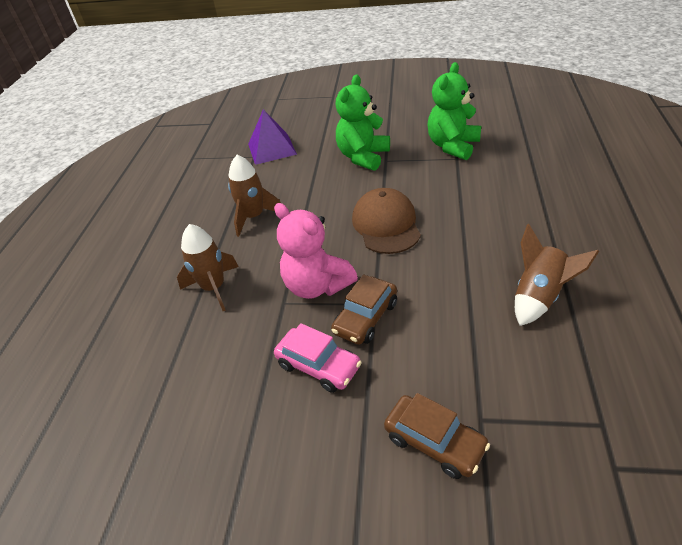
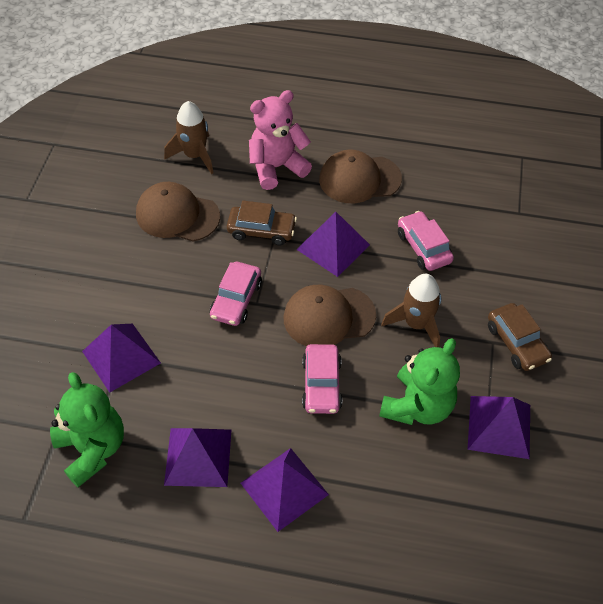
brown cap: 1 -> 3
brown rocket: 3 -> 2
pink car: 1 -> 3
purple pyramid: 1 -> 5

